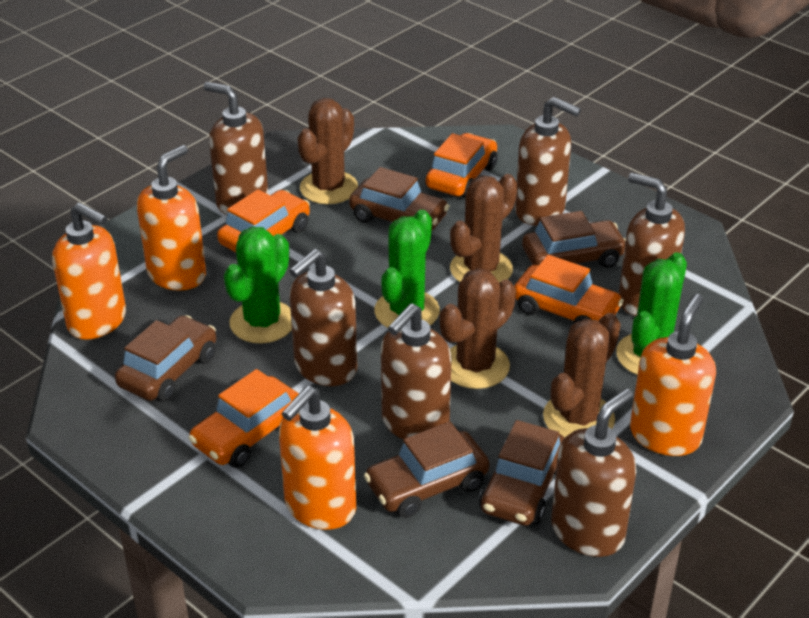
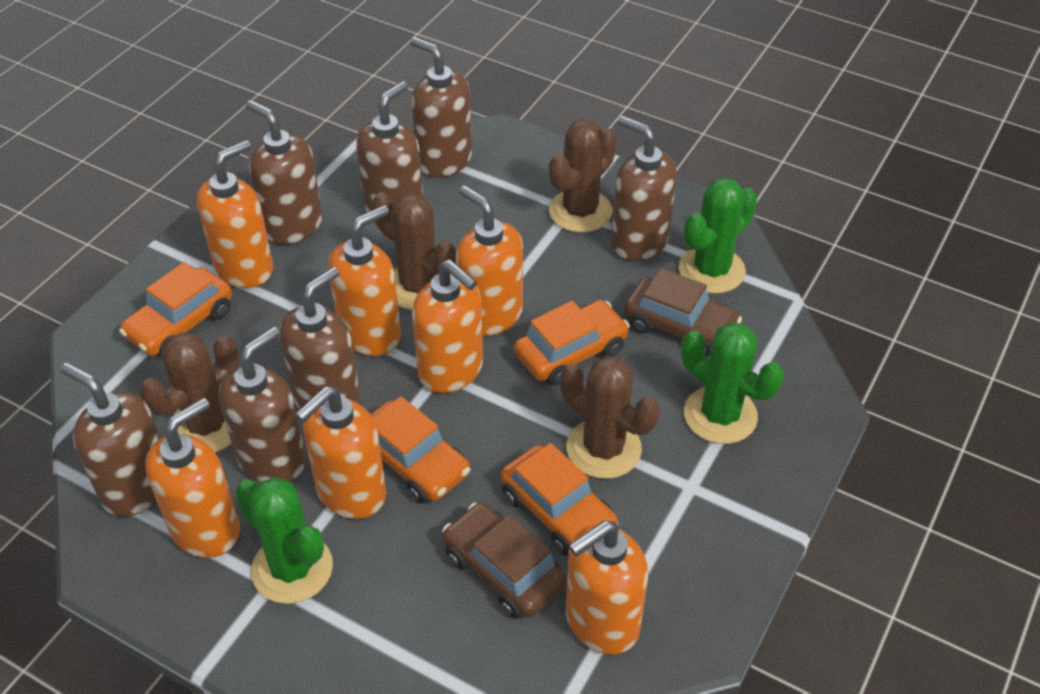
brown car: 5 -> 2
brown soap dispenser: 6 -> 7
orange soap dispenser: 4 -> 7

